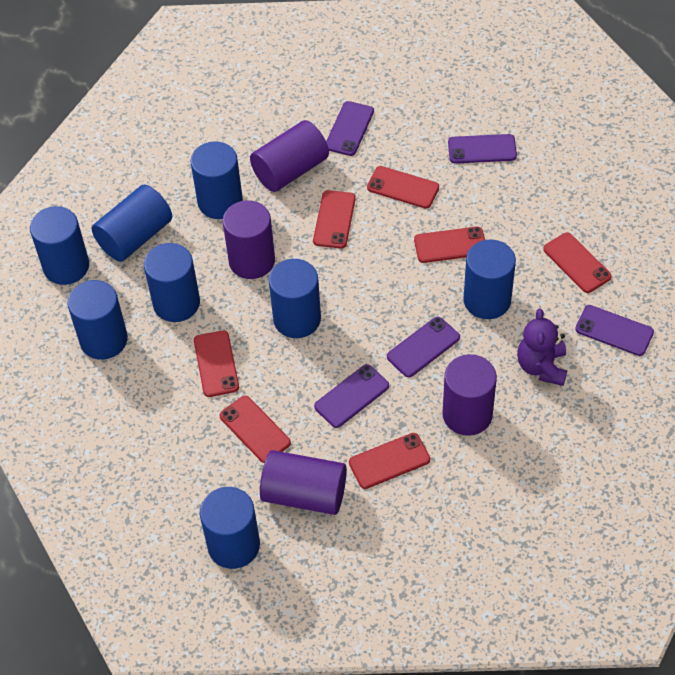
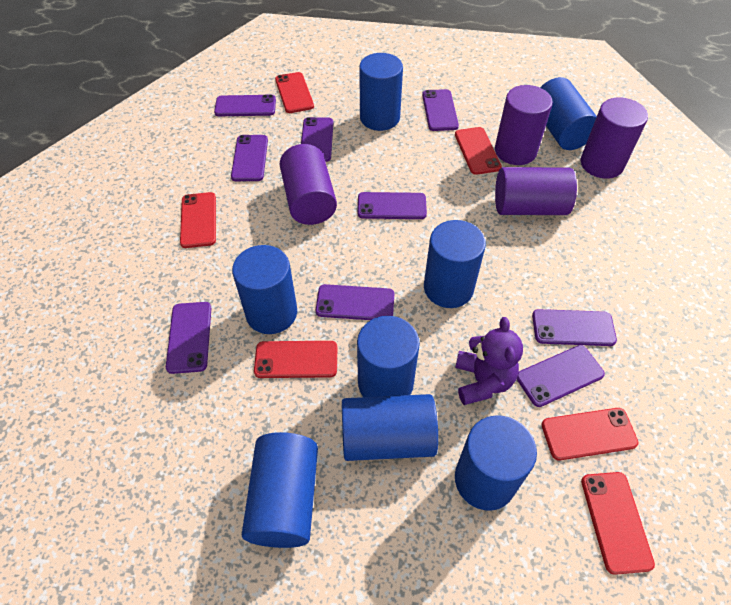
purple phone: 5 -> 9
red phone: 7 -> 6

